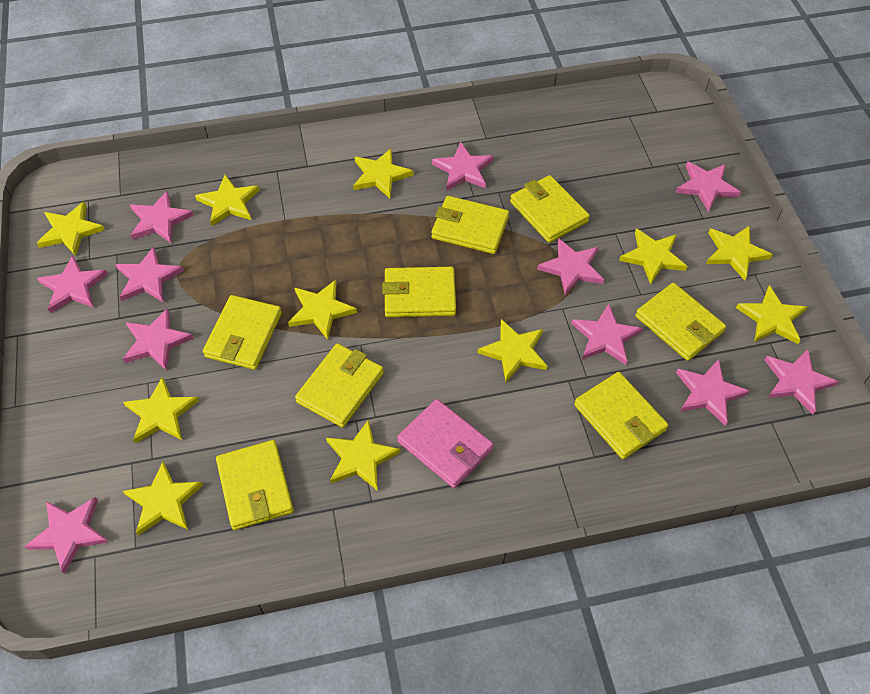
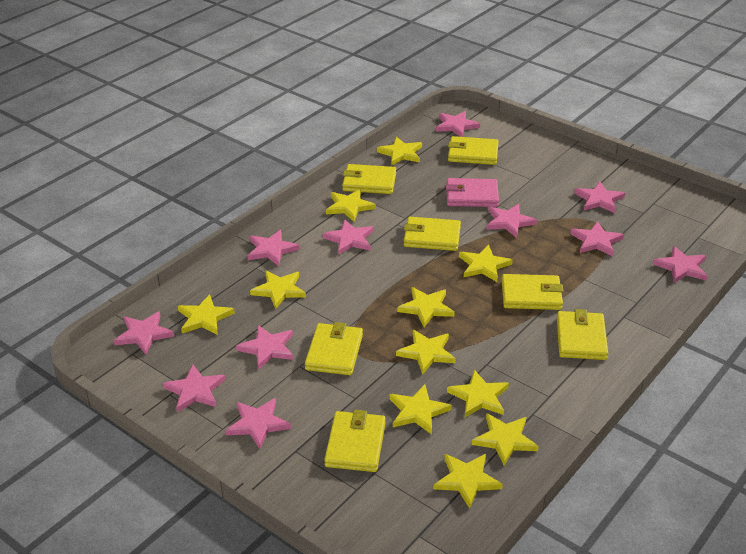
yellow wallet: 8 -> 7

